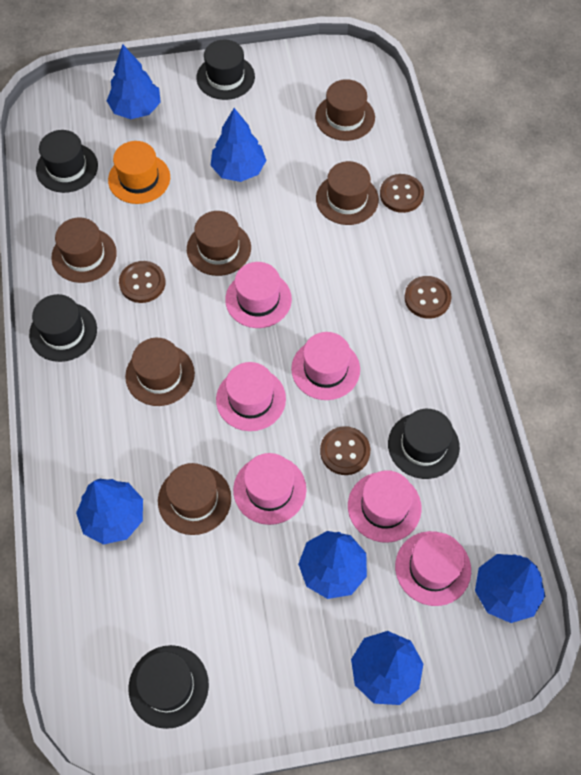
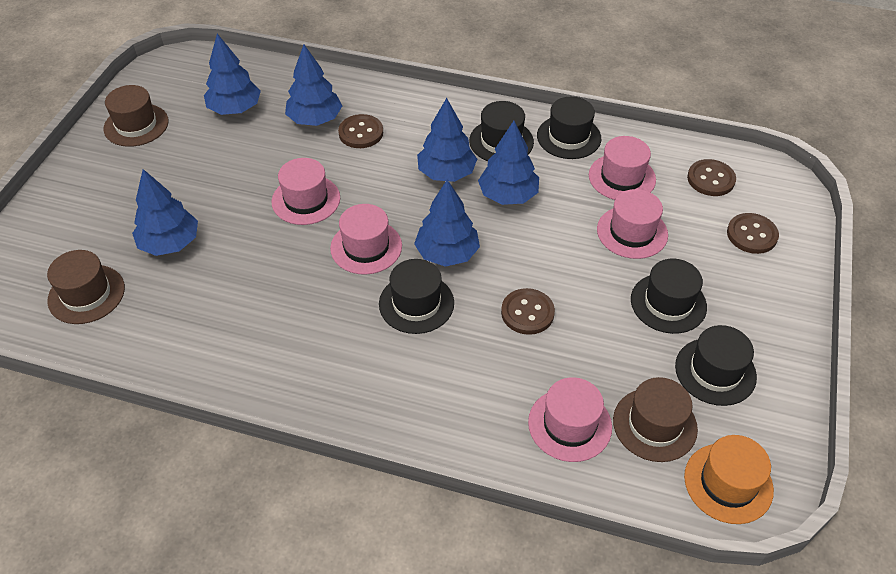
brown hat: 6 -> 3
pink hat: 6 -> 5

